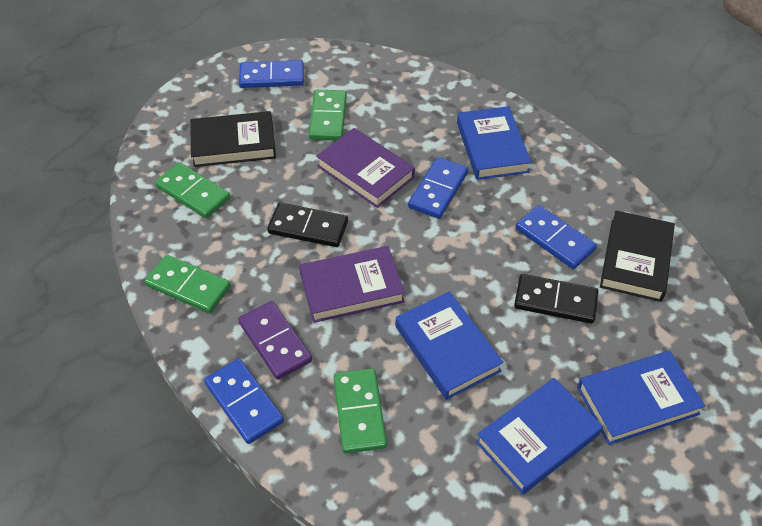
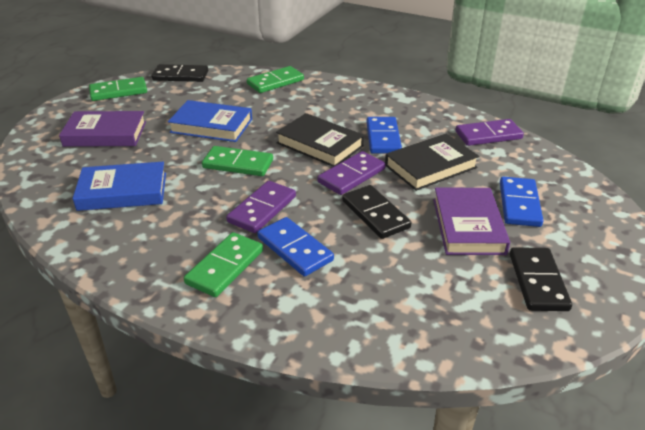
black domino: 2 -> 3
blue book: 4 -> 2
blue domino: 4 -> 3
purple domino: 1 -> 3

